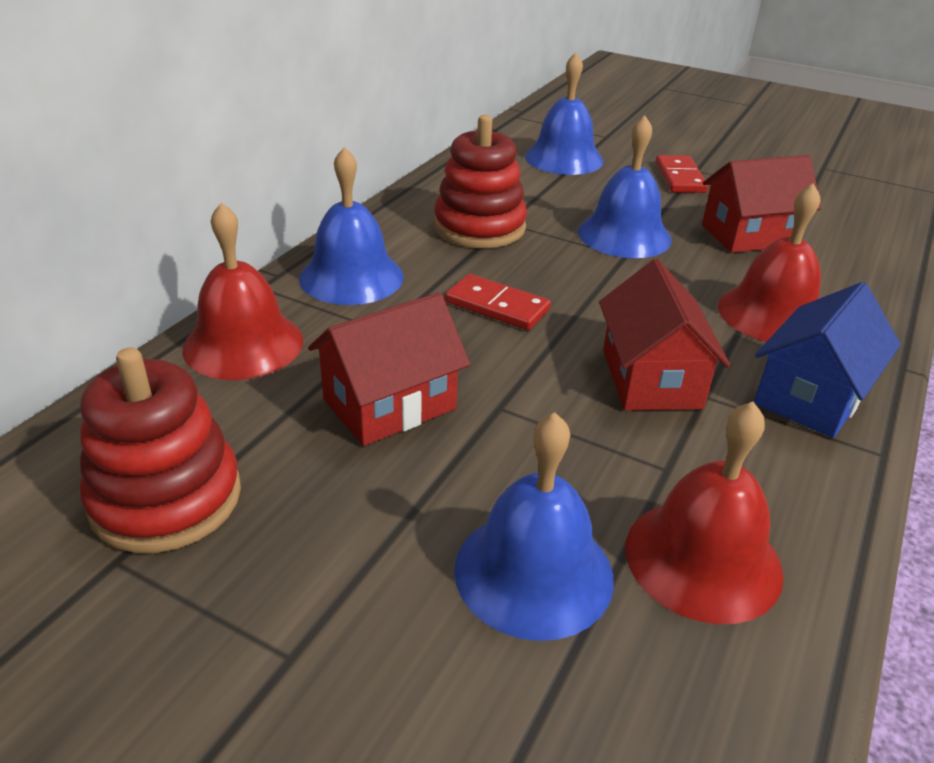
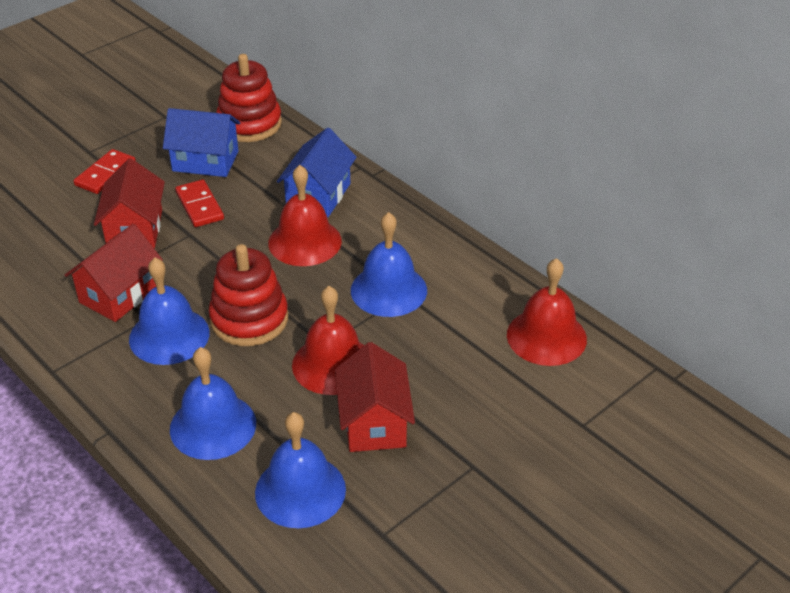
blue house: 1 -> 2

